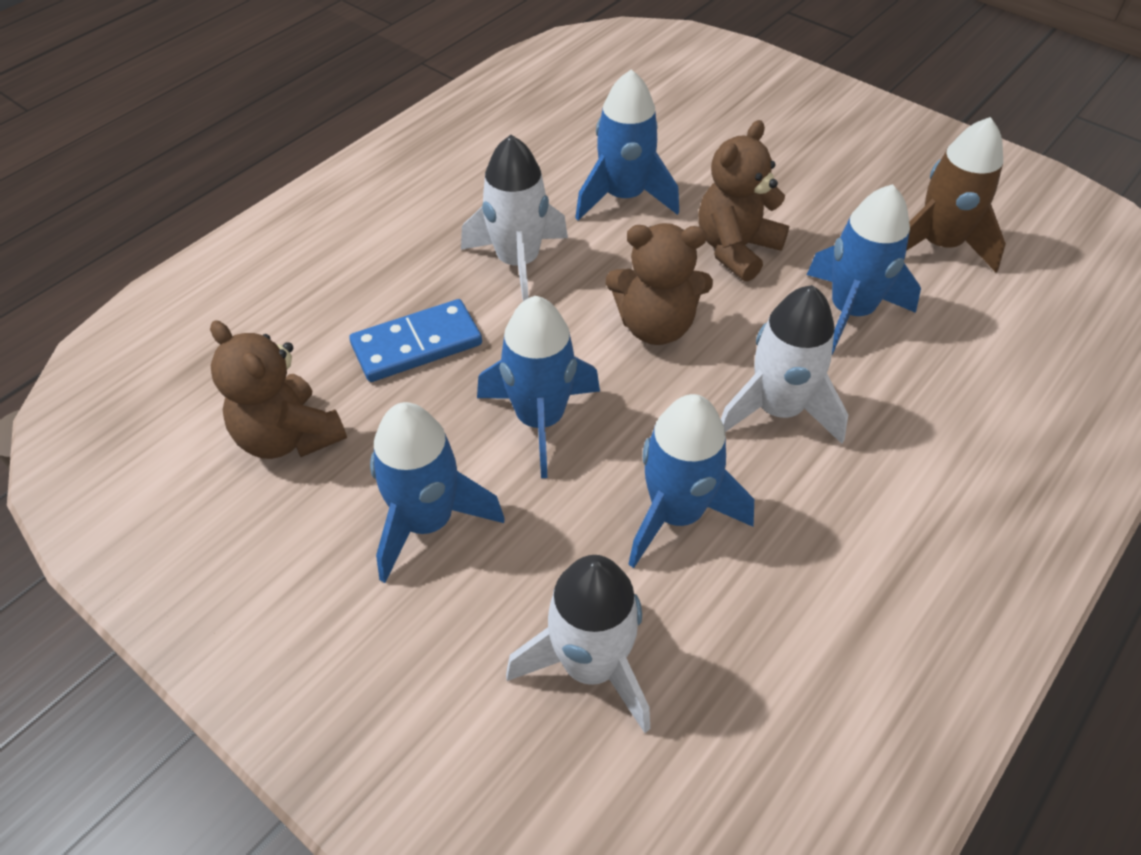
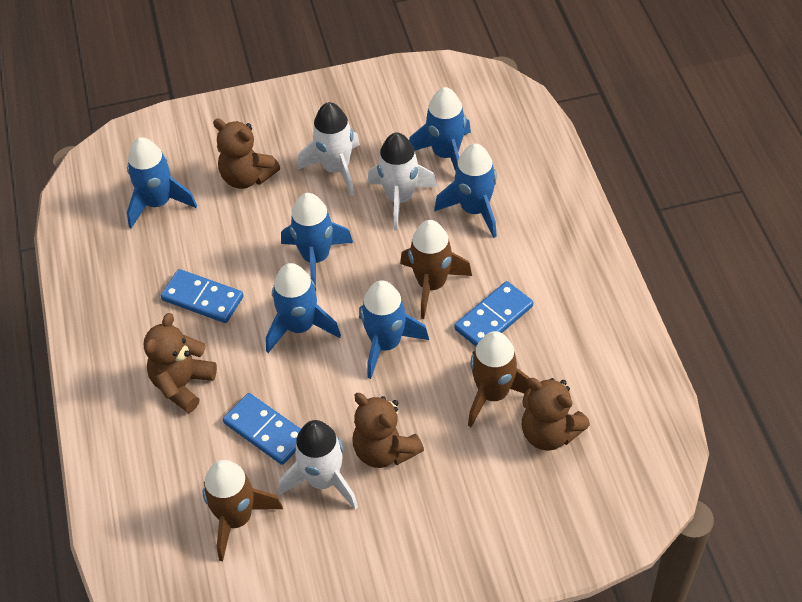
blue domino: 1 -> 3
blue rocket: 5 -> 6
brown rocket: 1 -> 3
brown teddy bear: 3 -> 4

